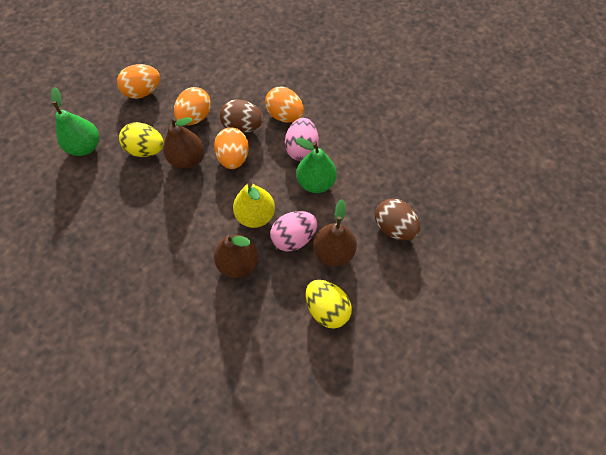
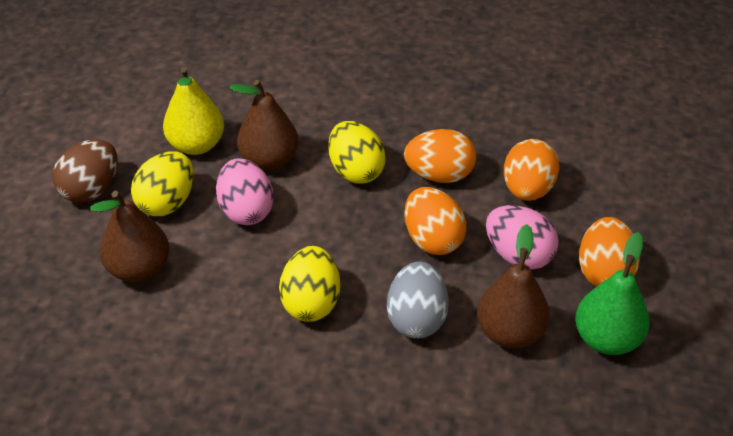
brown egg: 2 -> 1
green pear: 2 -> 1
grey egg: 0 -> 1
yellow egg: 2 -> 3

